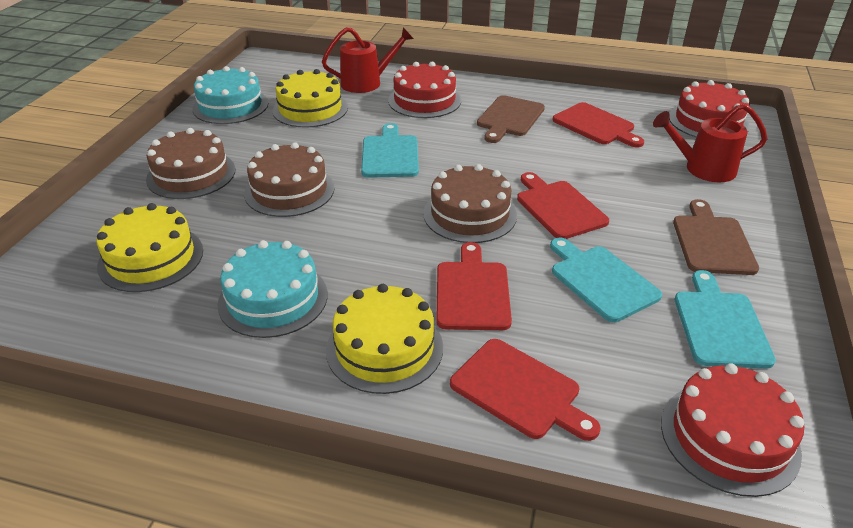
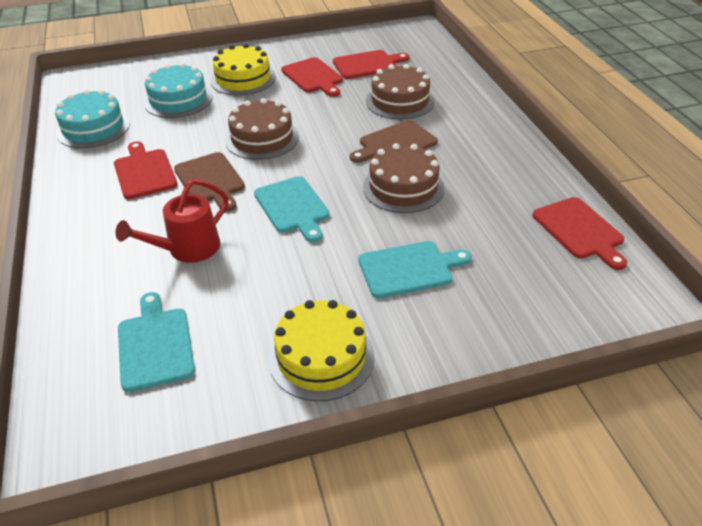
red cake: 3 -> 0
red watering can: 2 -> 1
yellow cake: 3 -> 2

